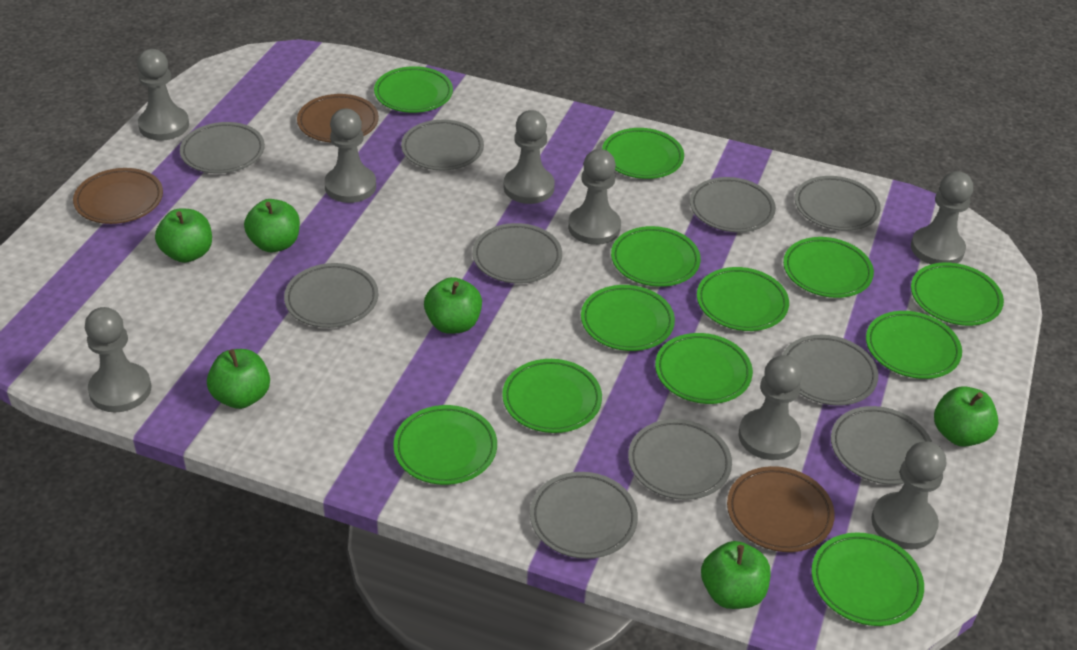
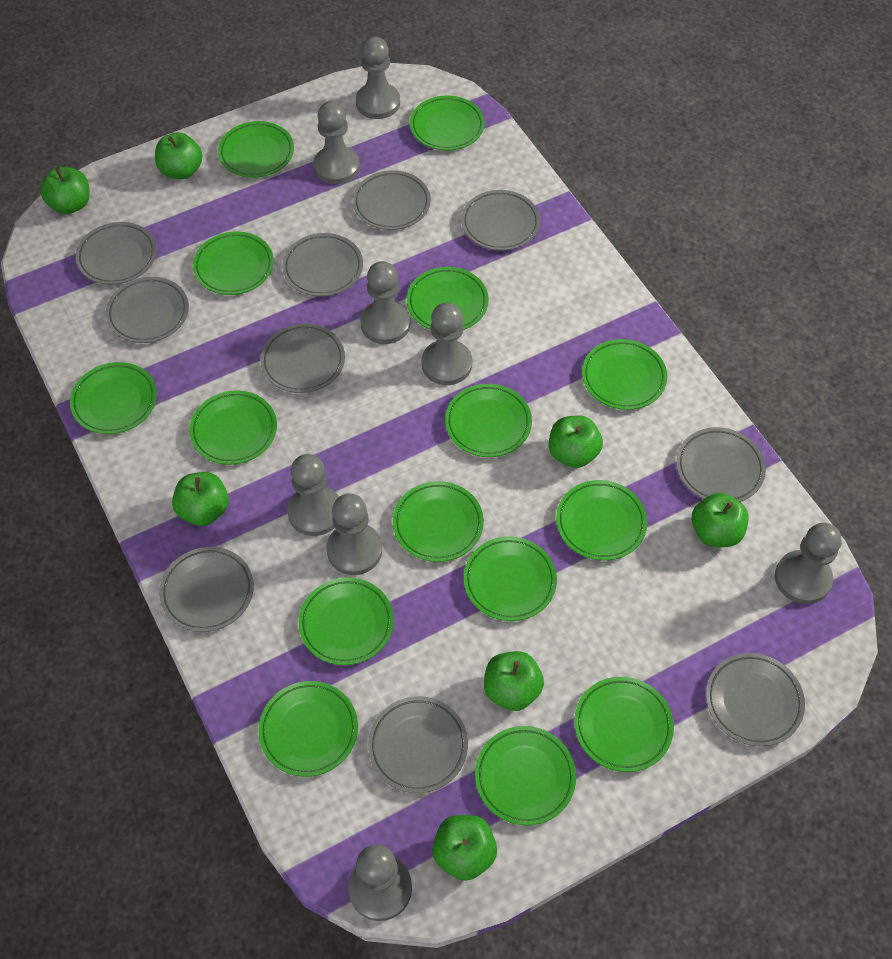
brown plate: 3 -> 0
green apple: 6 -> 7
green plate: 12 -> 15

